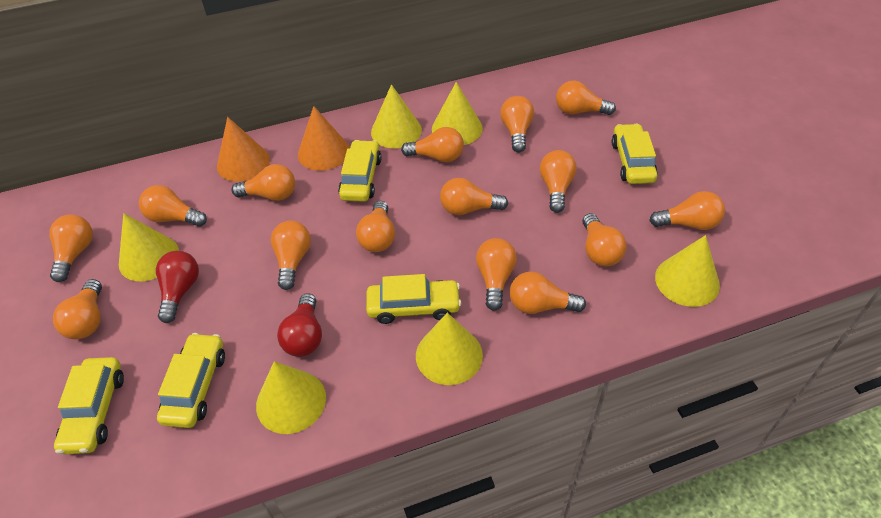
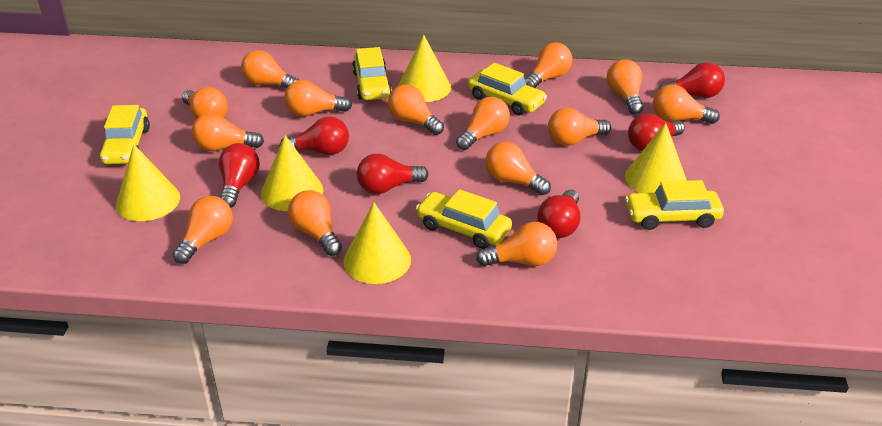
orange cone: 2 -> 0
orange light bulb: 15 -> 14
red light bulb: 2 -> 6
yellow cone: 6 -> 5

